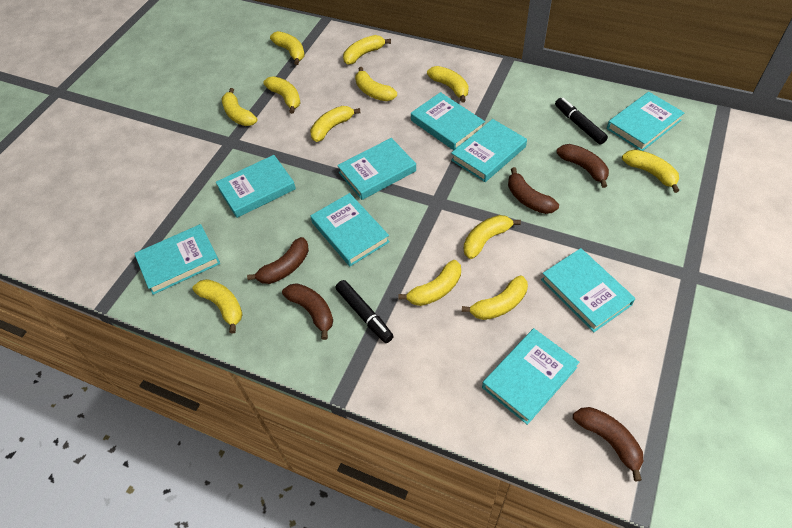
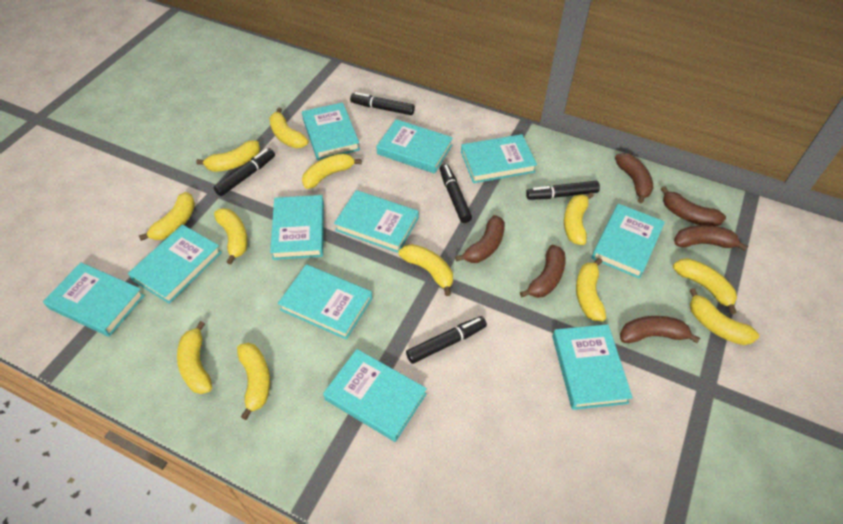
black marker: 2 -> 5
brown banana: 5 -> 6
turquoise book: 9 -> 11

